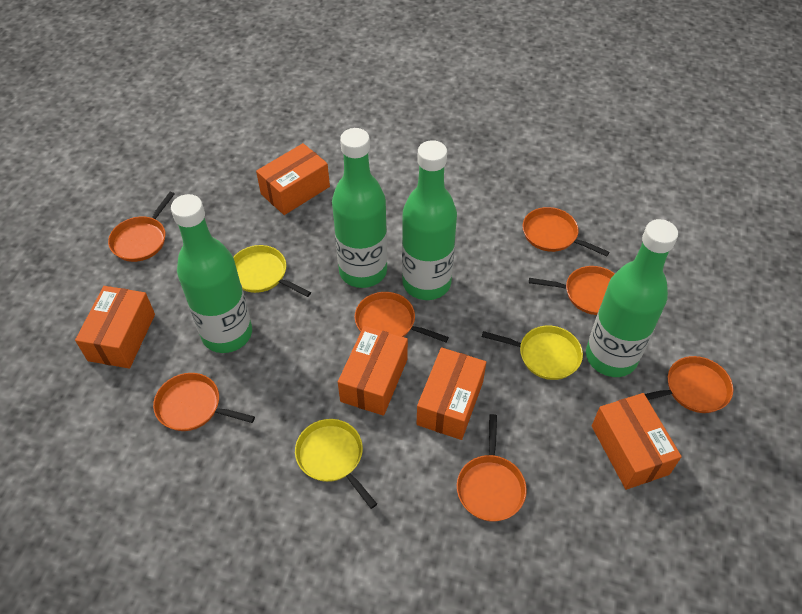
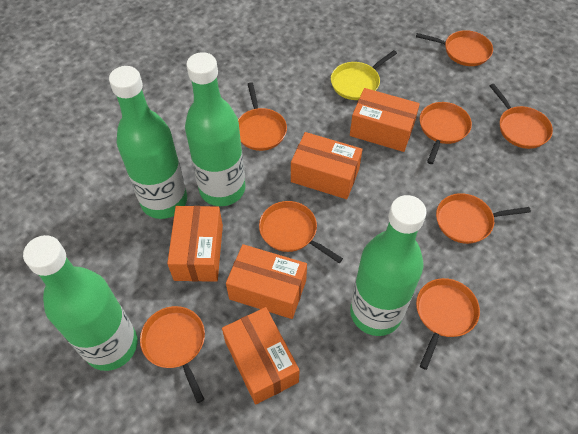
orange pan: 7 -> 8
yellow pan: 3 -> 1

